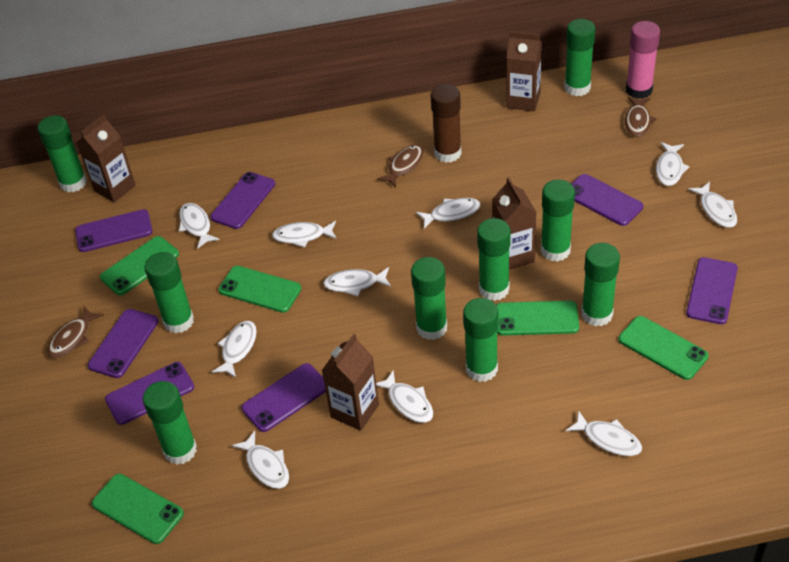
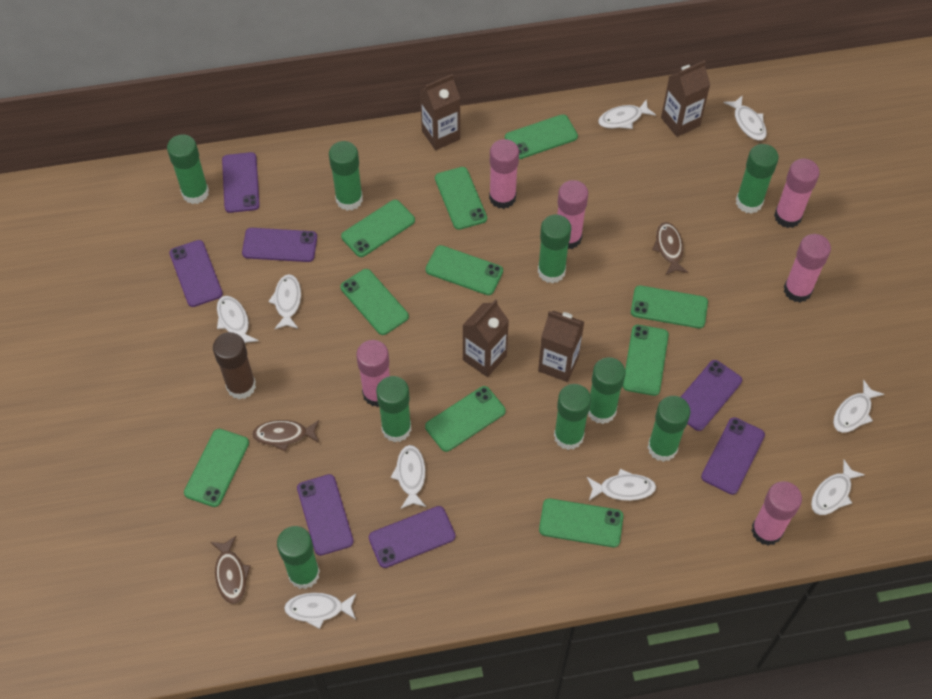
green phone: 5 -> 10
pink glue stick: 1 -> 6
white fish: 10 -> 9

